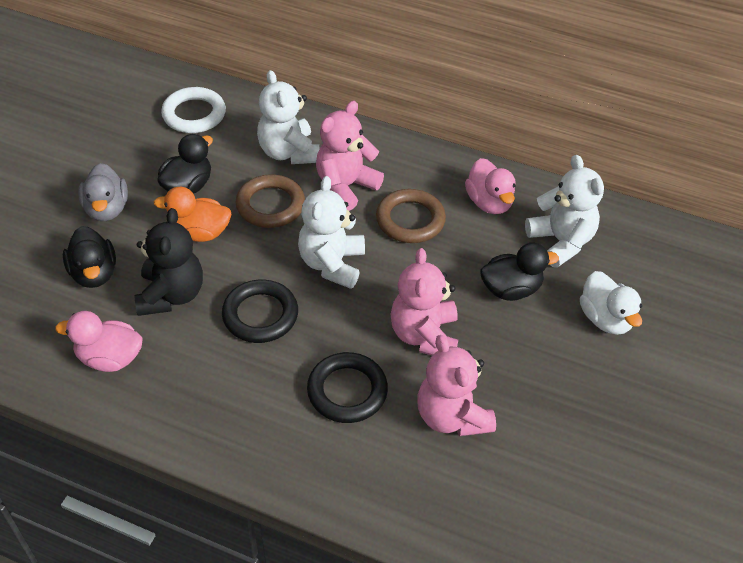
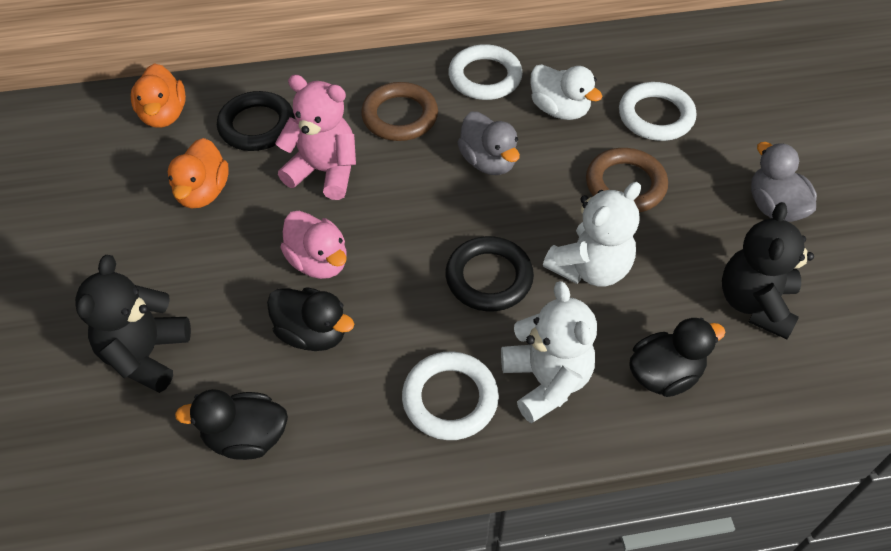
black teddy bear: 1 -> 2
grey duck: 1 -> 2
orange duck: 1 -> 2
pink duck: 2 -> 1
pink teddy bear: 3 -> 1
white ring: 1 -> 3
white teddy bear: 3 -> 2

